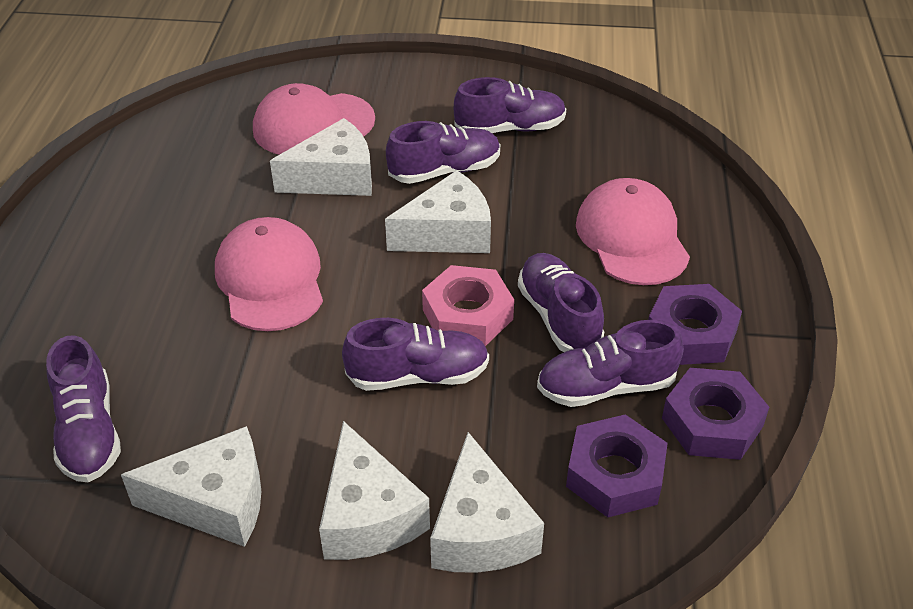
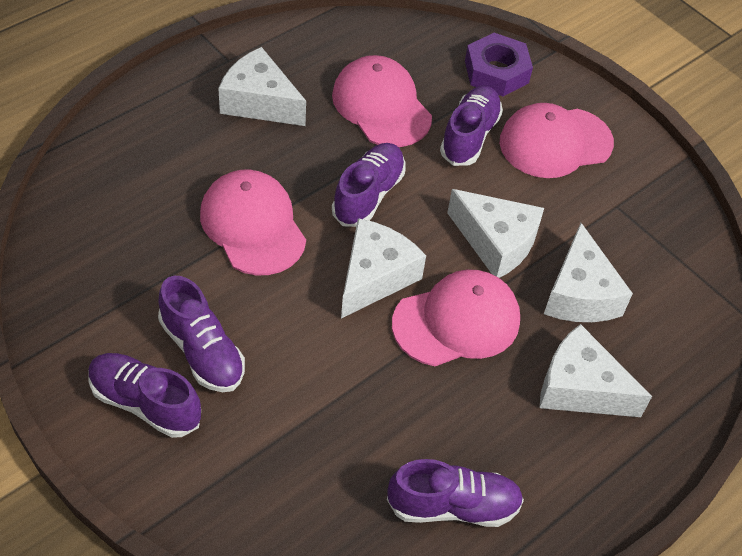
pink cap: 3 -> 4
pink nut: 1 -> 0
purple nut: 3 -> 1
purple shoe: 6 -> 5

